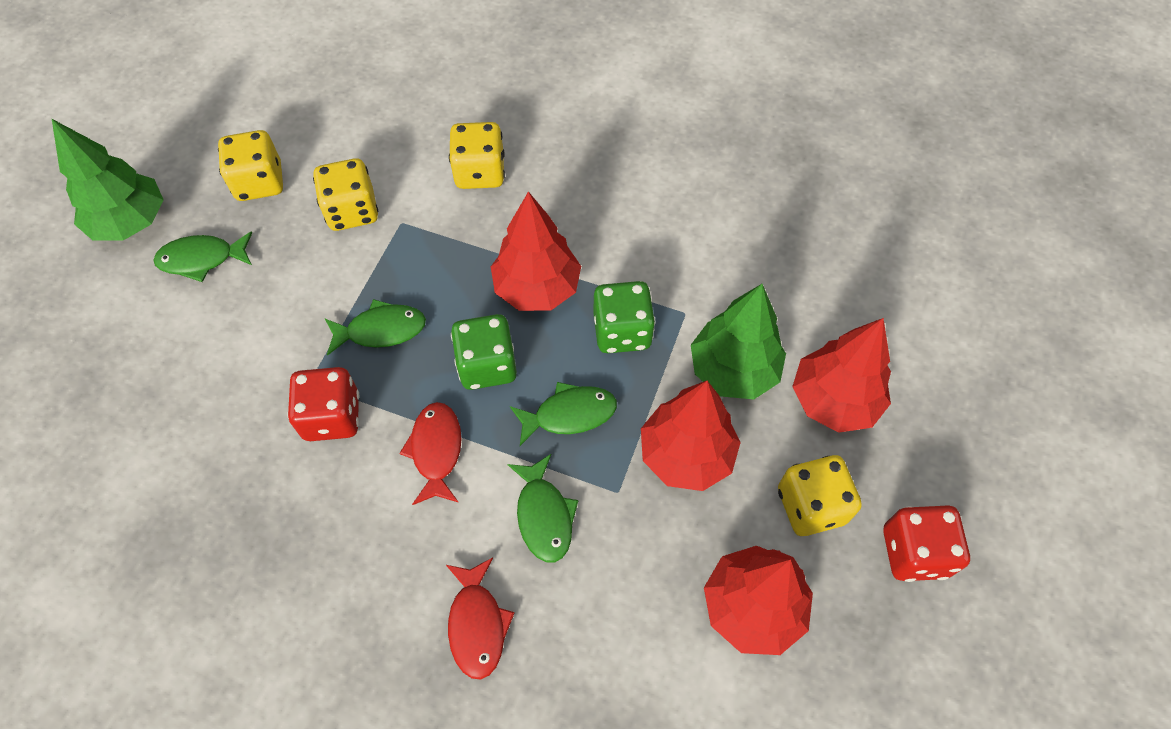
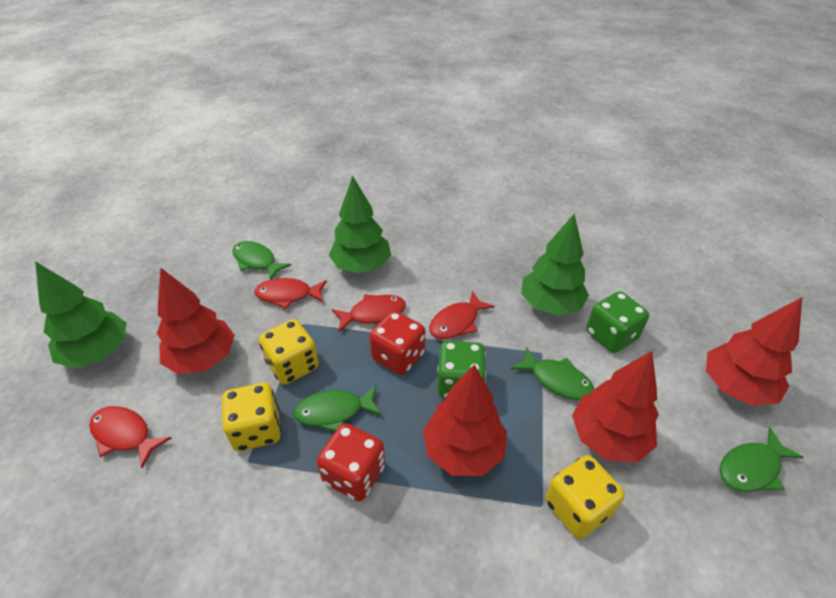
green tree: 2 -> 3
red fish: 2 -> 4
yellow dice: 4 -> 3

